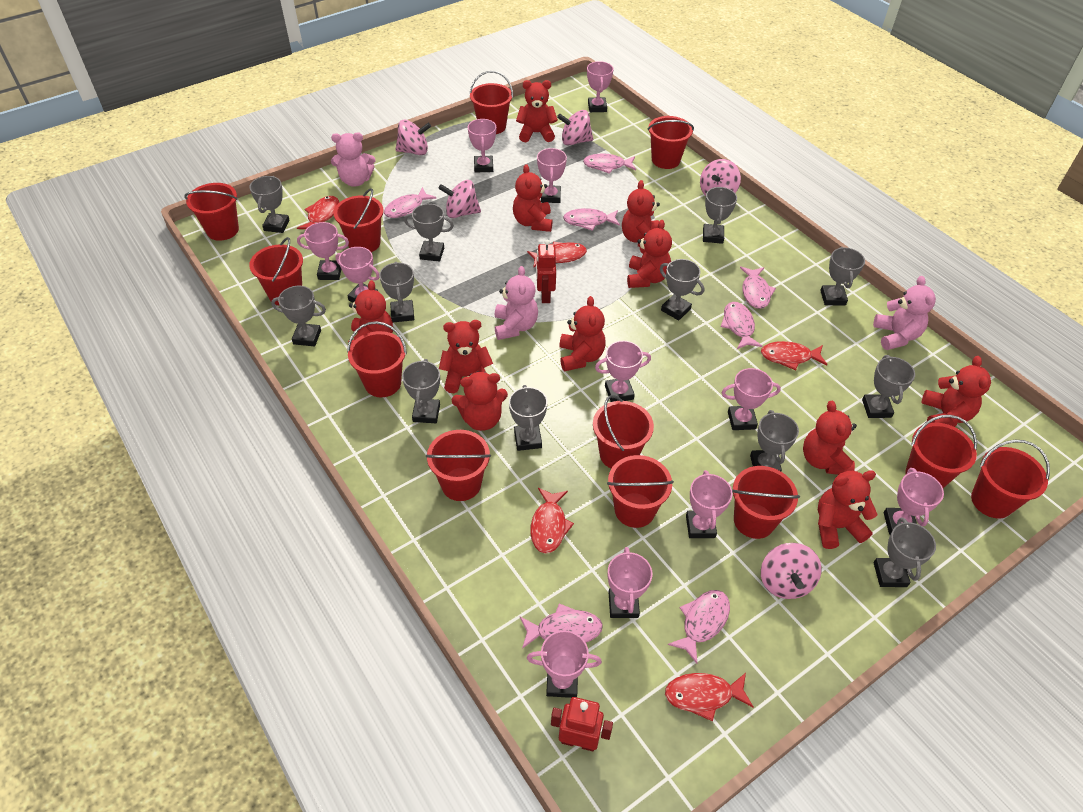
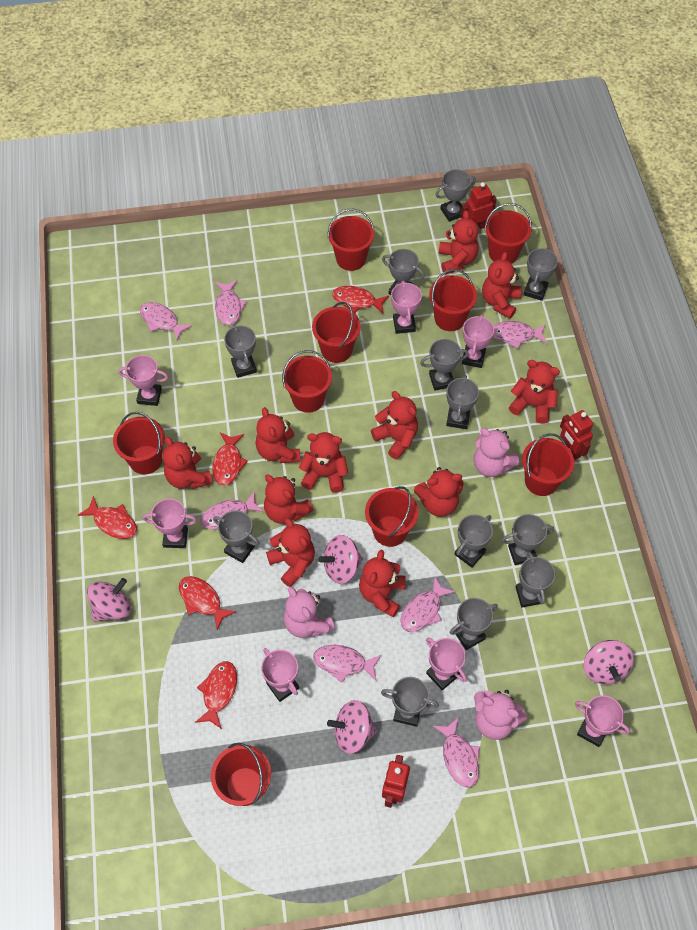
pink spinning top: 5 -> 4
pink trophy: 11 -> 7
red bucket: 12 -> 9
red robot: 2 -> 3

